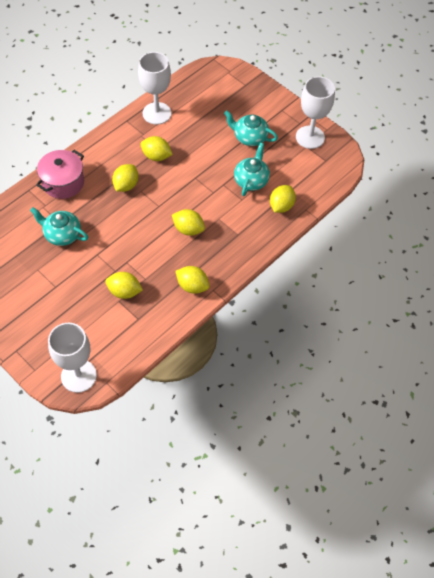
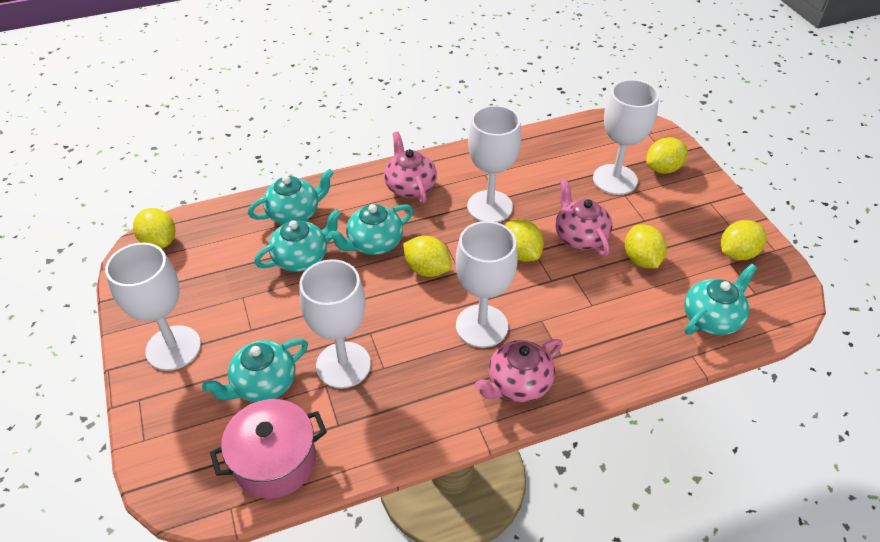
pink teapot: 0 -> 3
turquoise teapot: 3 -> 5
white goblet: 3 -> 5

